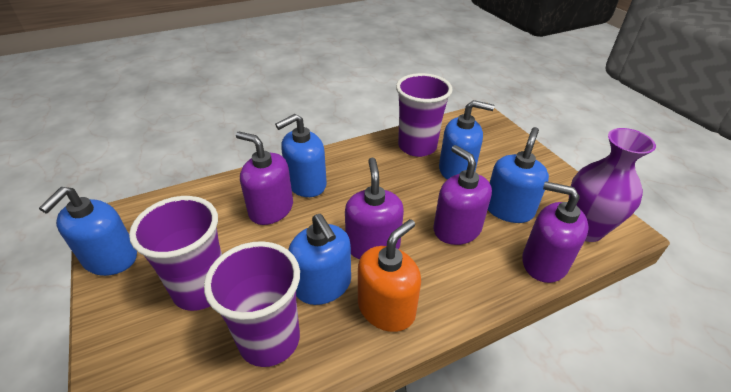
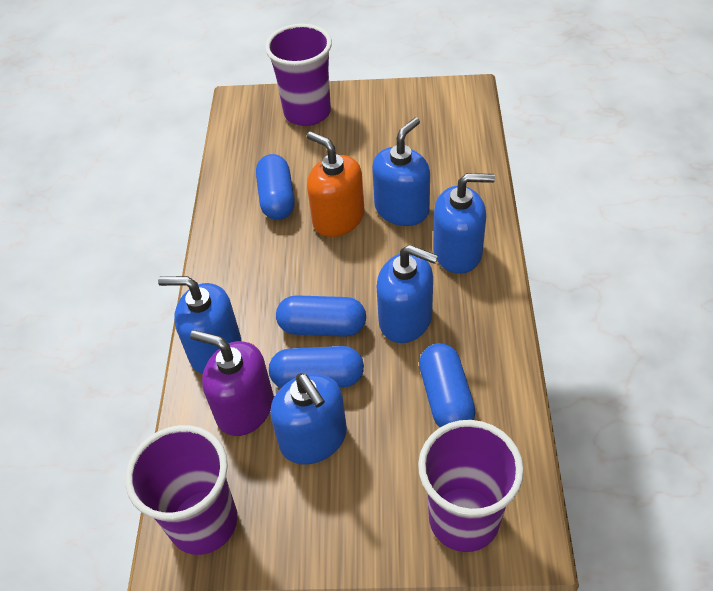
blue capsule: 0 -> 4
purple soap dispenser: 4 -> 1
purple vase: 1 -> 0

